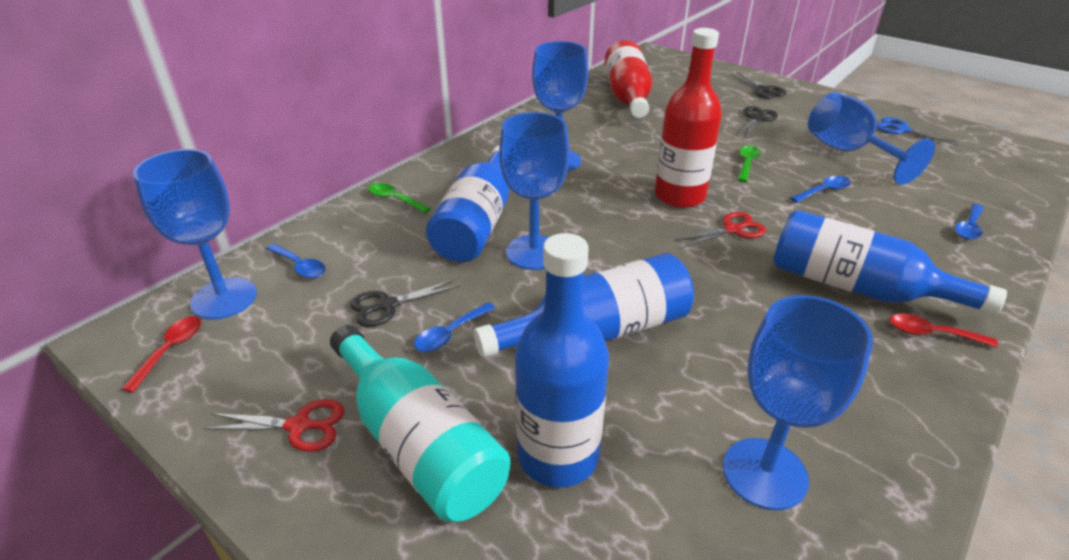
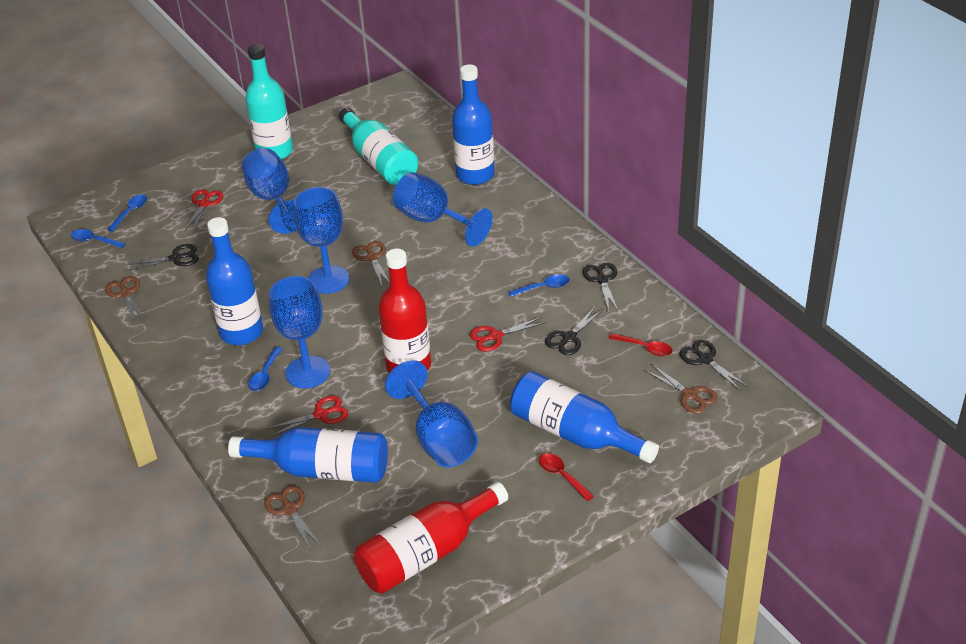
black scissors: 3 -> 4
blue scissors: 1 -> 0
brown scissors: 0 -> 4
green spoon: 2 -> 0
red scissors: 2 -> 3
turquoise bottle: 1 -> 2

